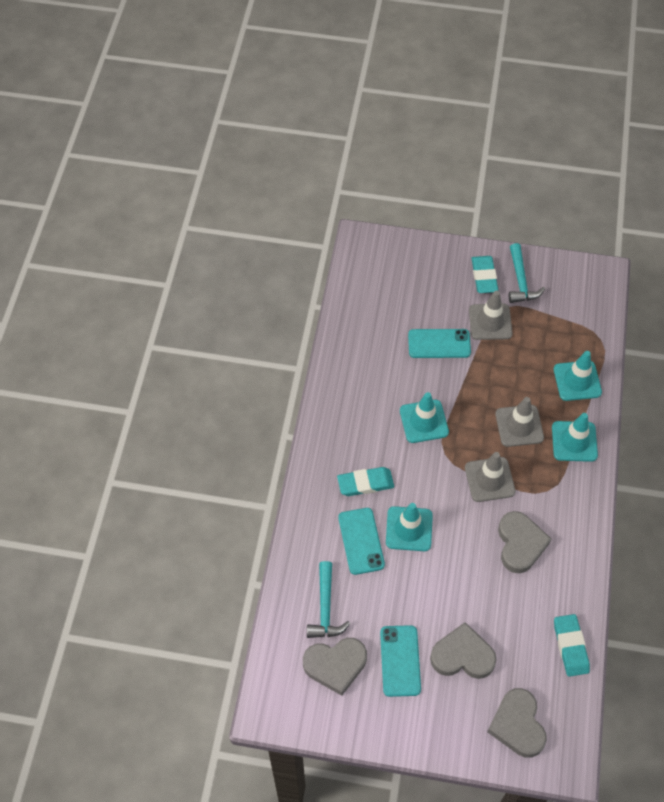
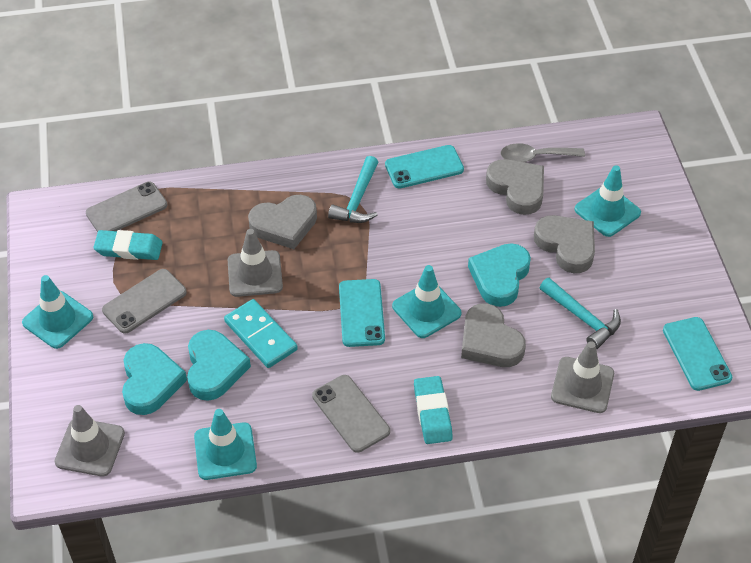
grey phone: 0 -> 3
grey spoon: 0 -> 1
turquoise domino: 0 -> 1
turquoise eraser: 3 -> 2
turquoise heart: 0 -> 3

